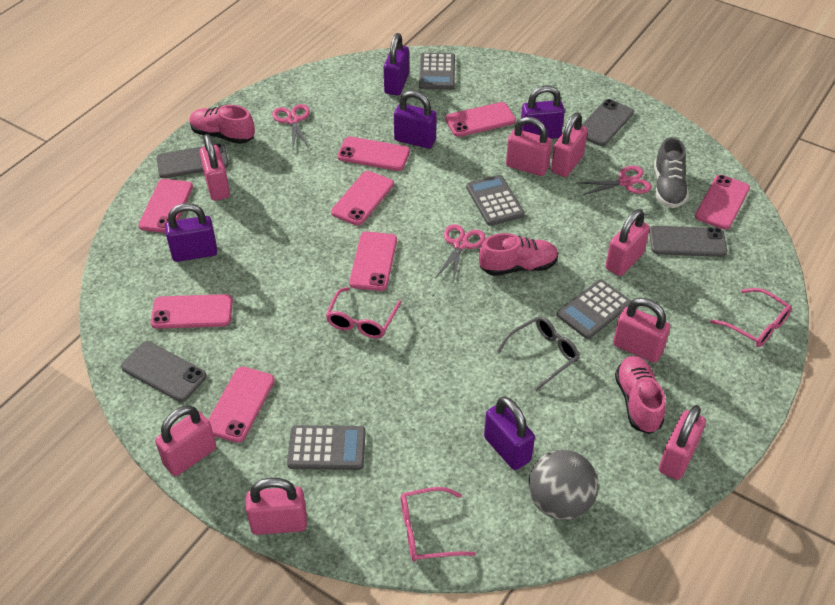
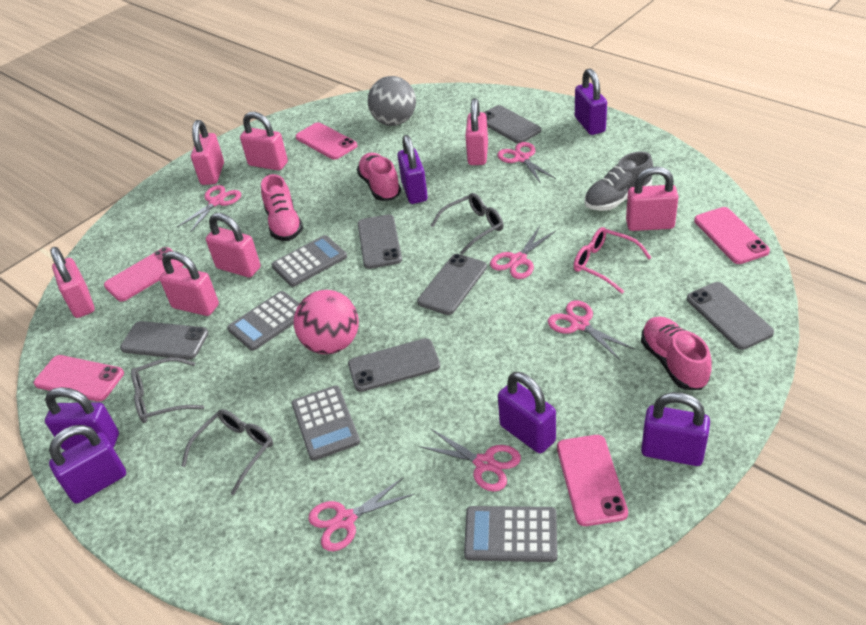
grey glasses: 1 -> 3
grey phone: 4 -> 6
pink ball: 0 -> 1
pink glasses: 3 -> 1
pink padlock: 8 -> 7
pink phone: 8 -> 5
pink scissors: 3 -> 6
purple padlock: 5 -> 6

